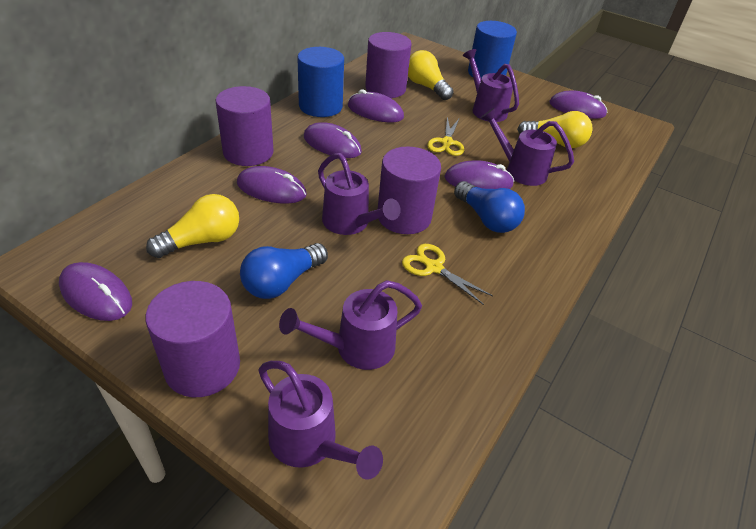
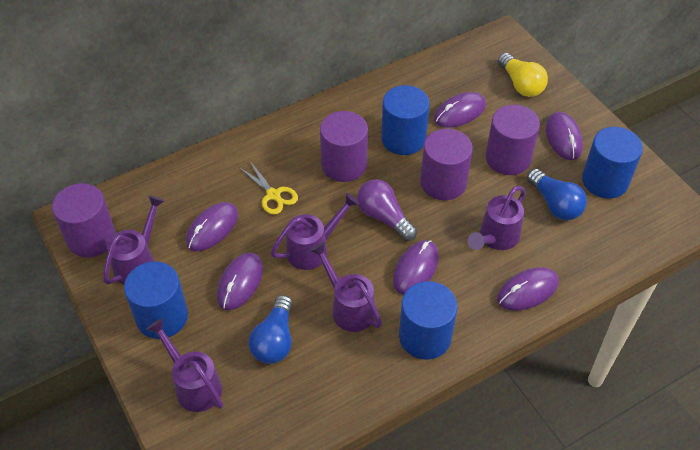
blue cylinder: 2 -> 4
purple light bulb: 0 -> 1
yellow light bulb: 3 -> 1
yellow scissors: 2 -> 1

